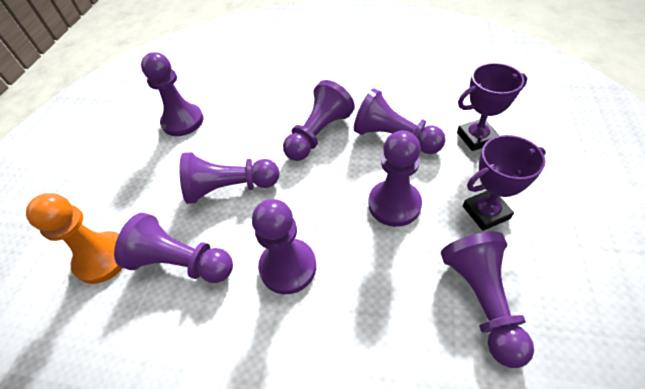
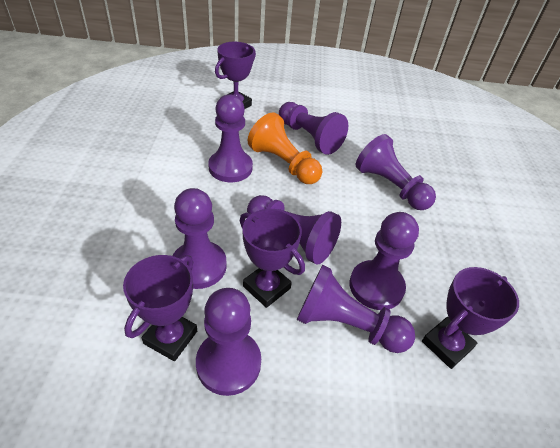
purple trophy: 2 -> 4

